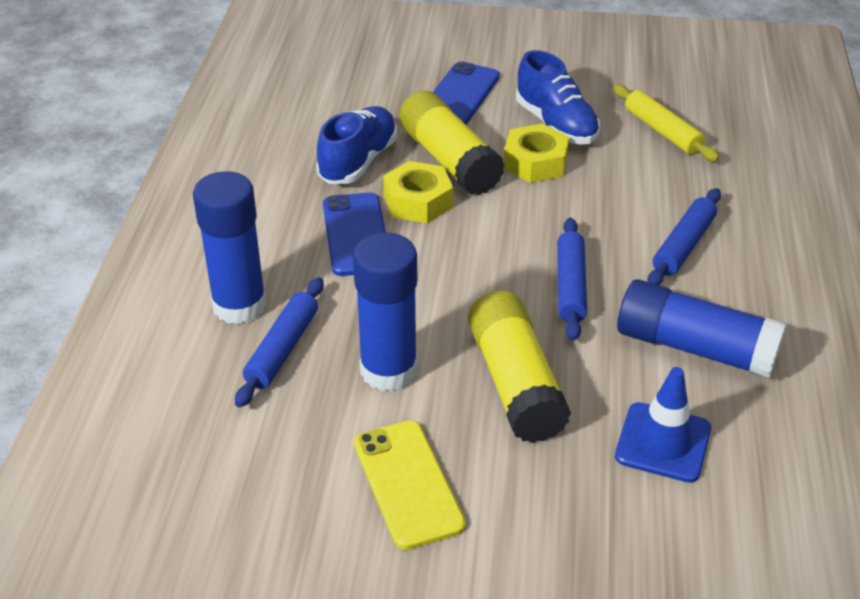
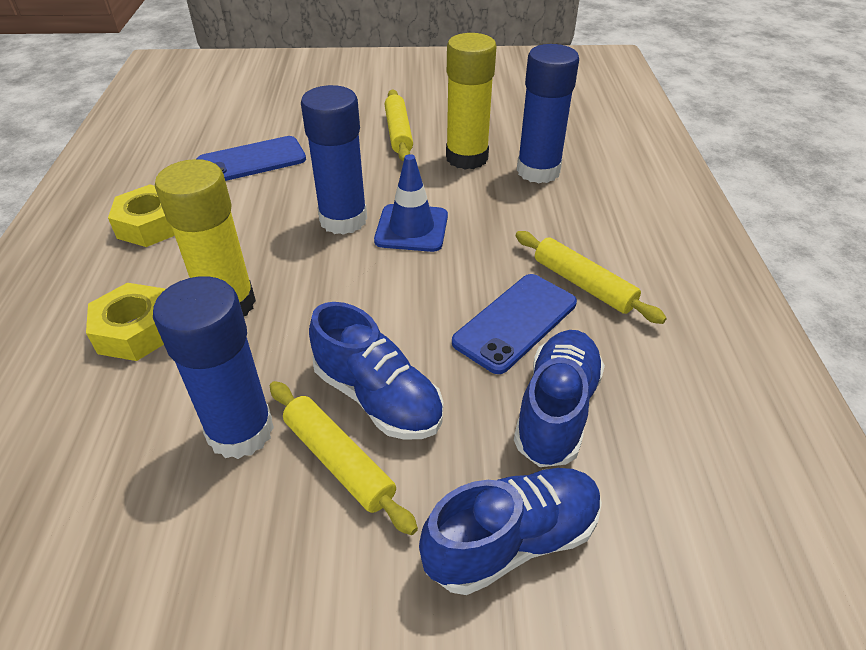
blue rolling pin: 3 -> 0
blue shoe: 2 -> 3
yellow phone: 1 -> 0
yellow rolling pin: 1 -> 3

